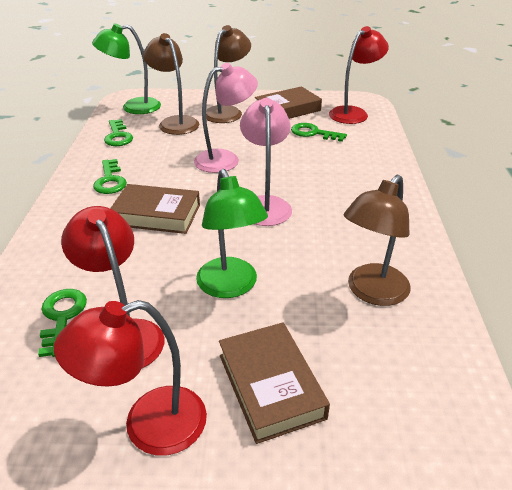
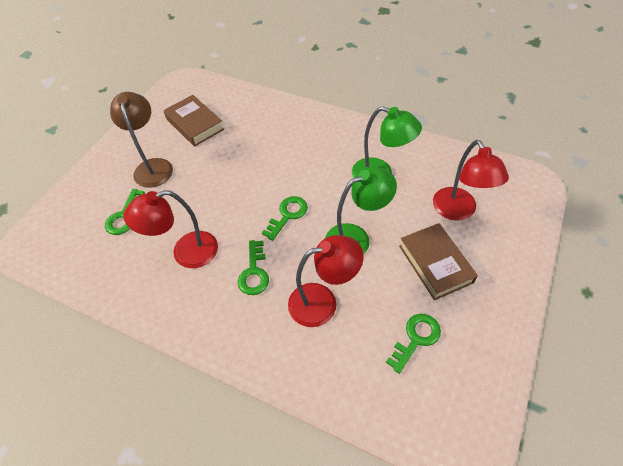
brown book: 3 -> 2
brown lamp: 3 -> 1
pink lamp: 2 -> 0

